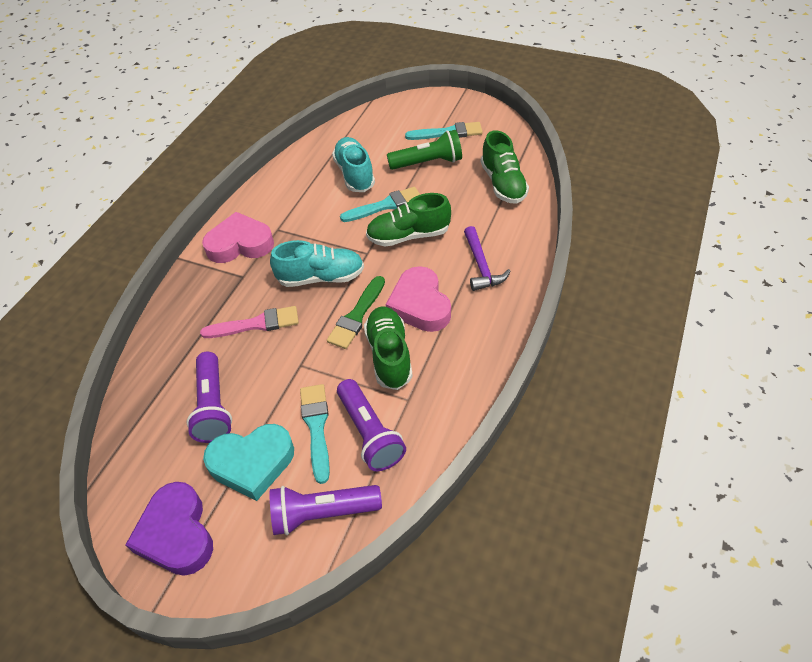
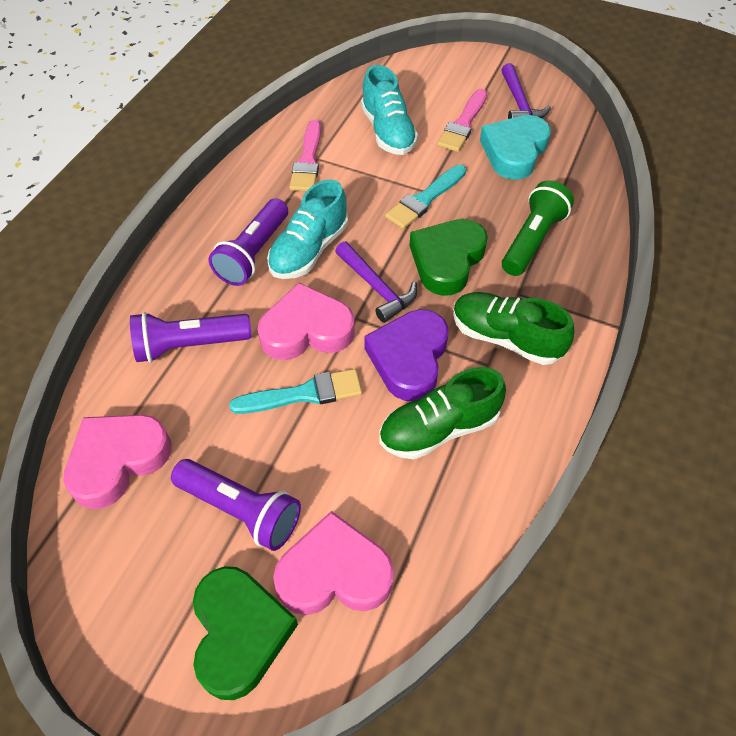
green brush: 1 -> 0
green heart: 0 -> 2
green shoe: 3 -> 2
pink brush: 1 -> 2
pink heart: 2 -> 3
purple hammer: 1 -> 2
turquoise brush: 3 -> 2

